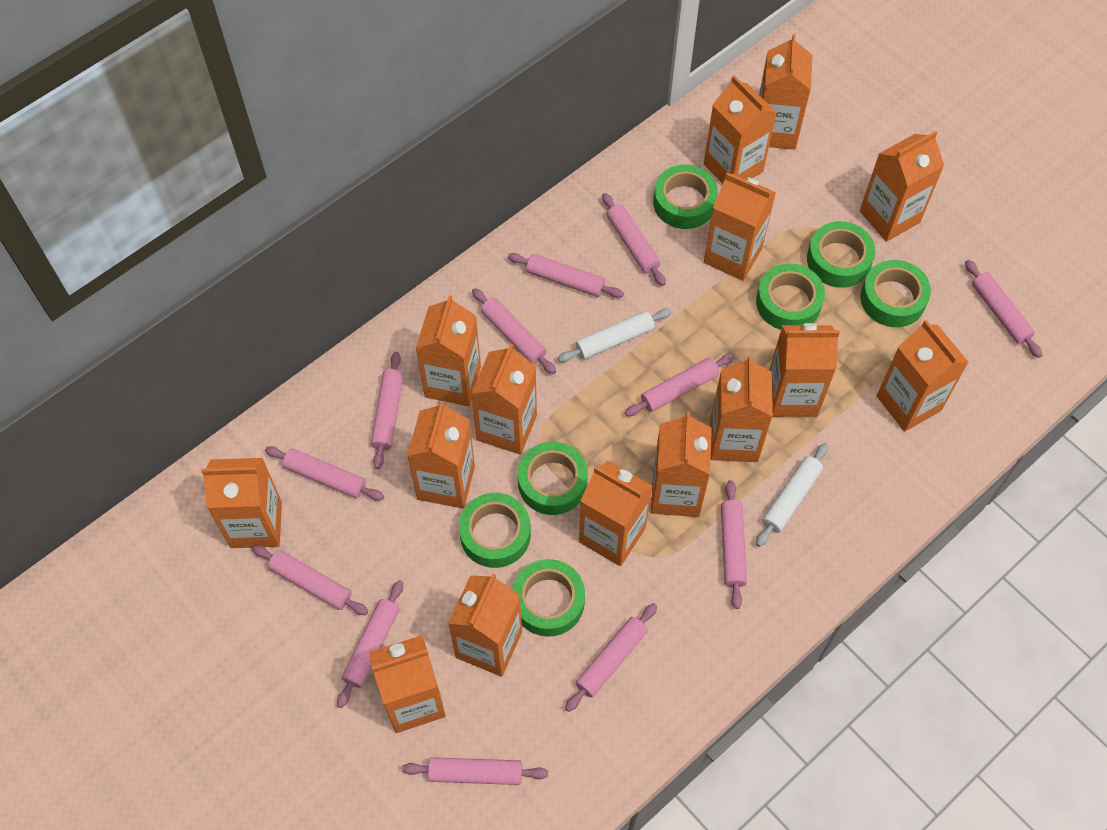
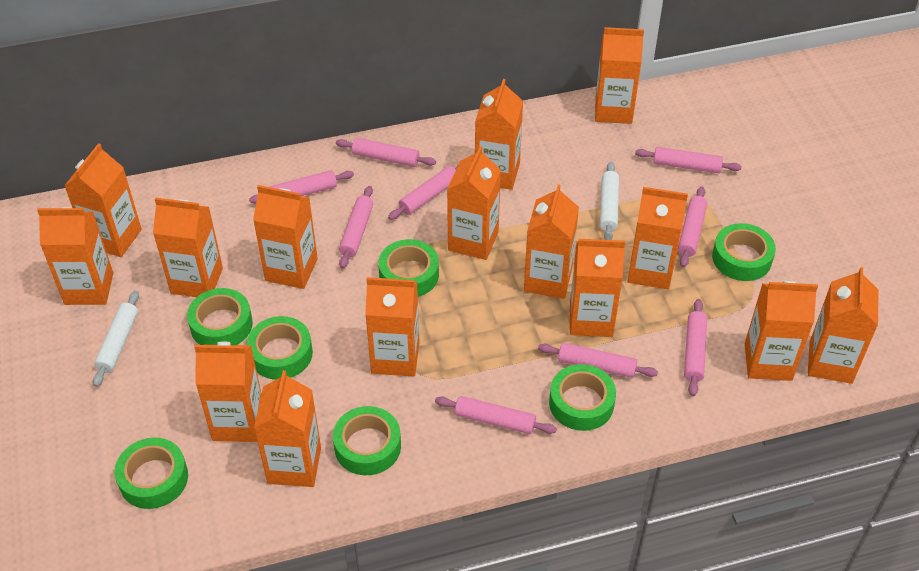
pink rolling pin: 12 -> 9

